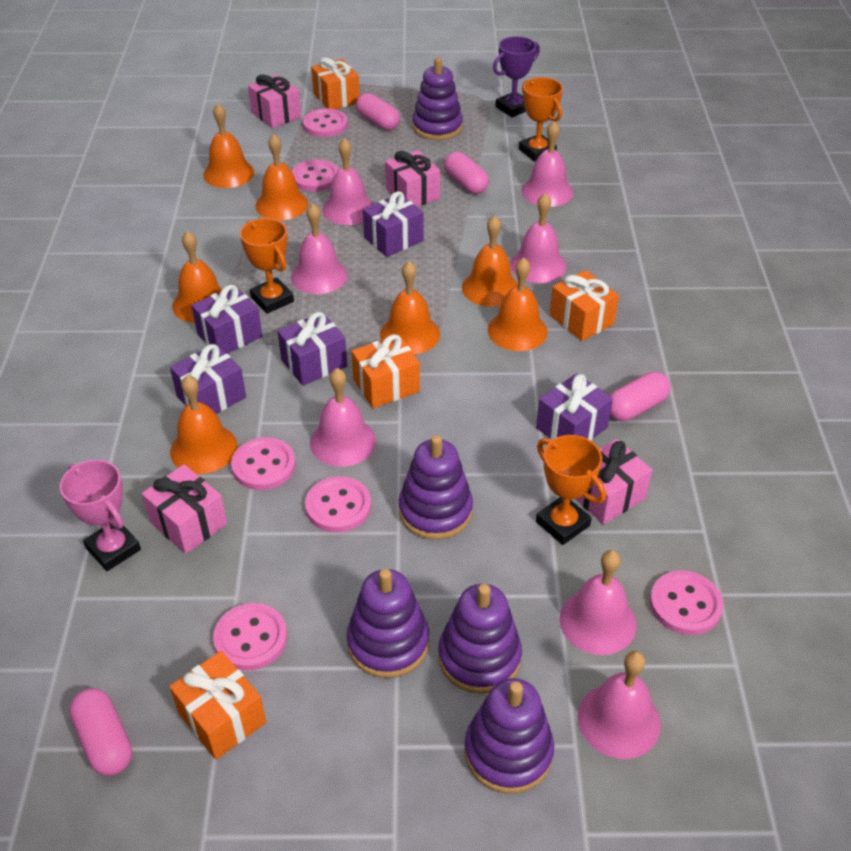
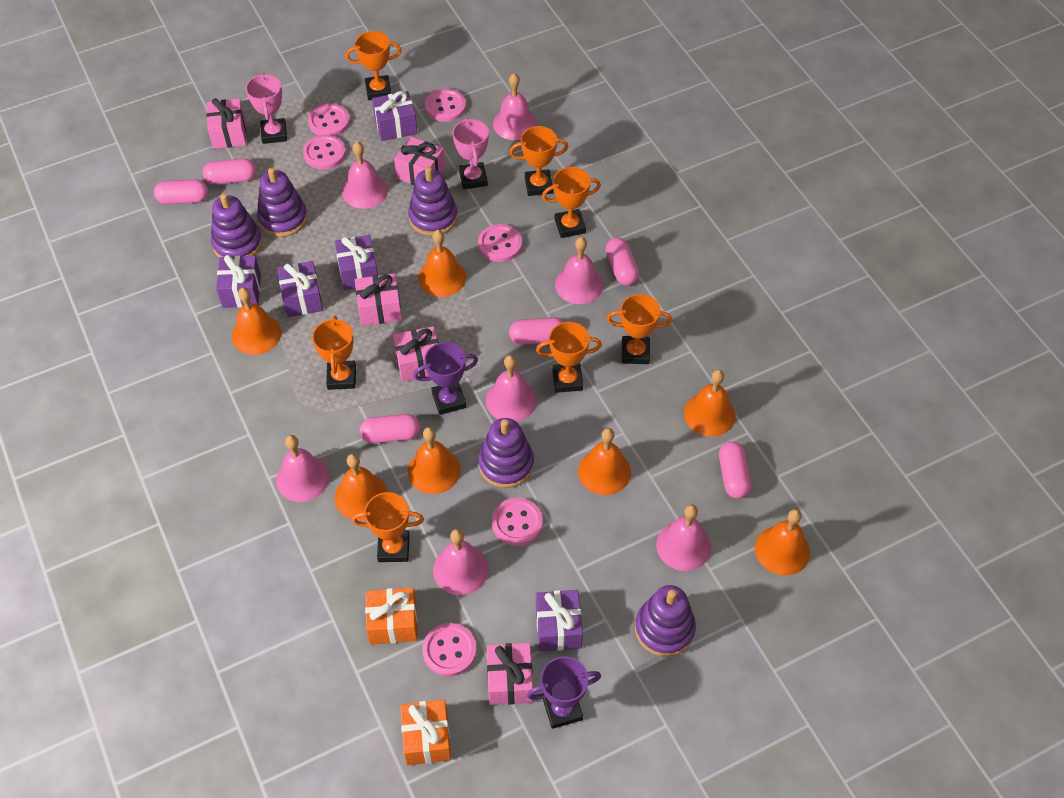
orange gift: 4 -> 2
orange trophy: 3 -> 7
pink capsule: 4 -> 6
pink gift: 4 -> 5
pink trophy: 1 -> 2
purple trophy: 1 -> 2

